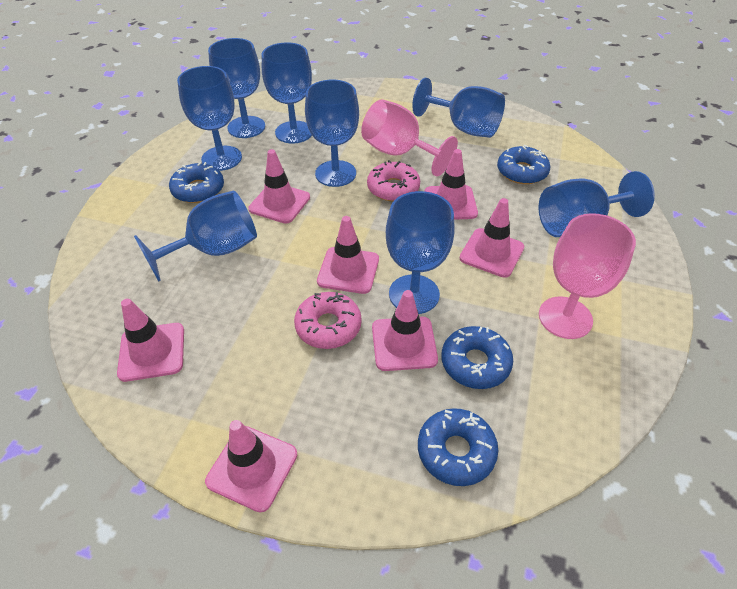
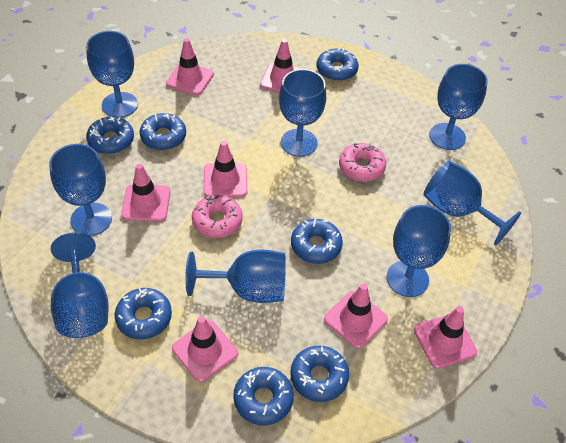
blue donut: 4 -> 7
pink goblet: 2 -> 0

